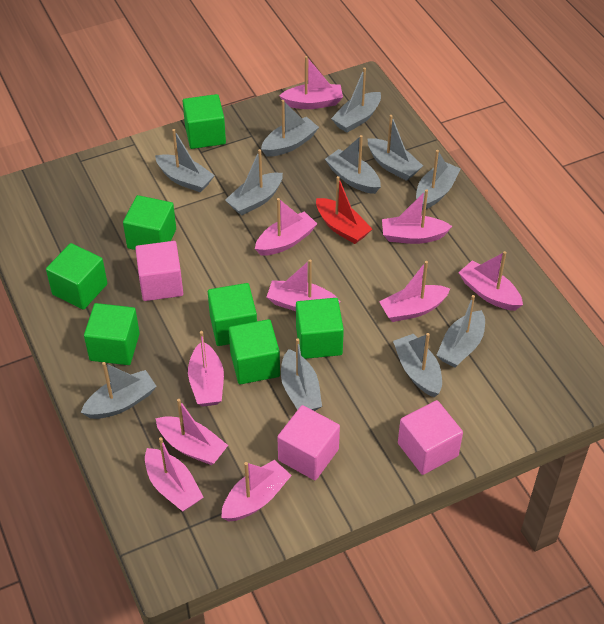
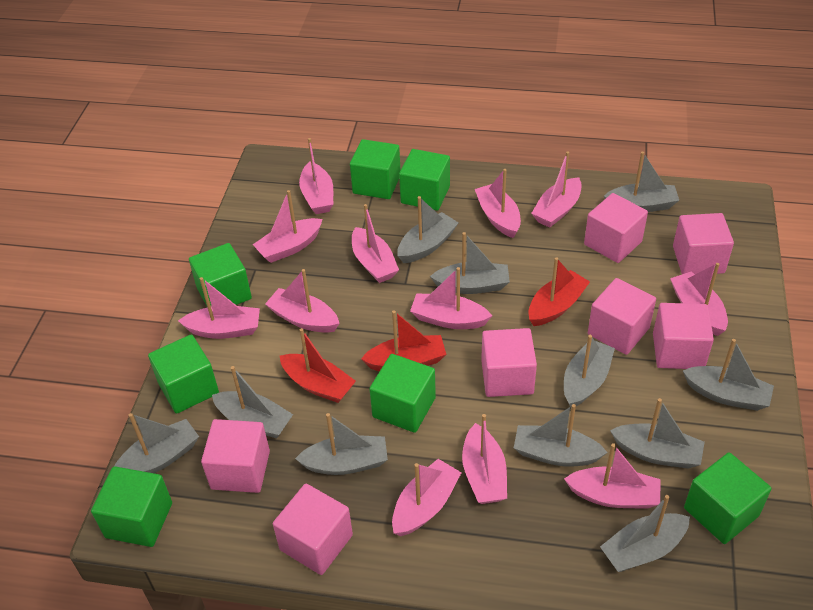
pink boat: 10 -> 12
pink cube: 3 -> 7
red boat: 1 -> 3

